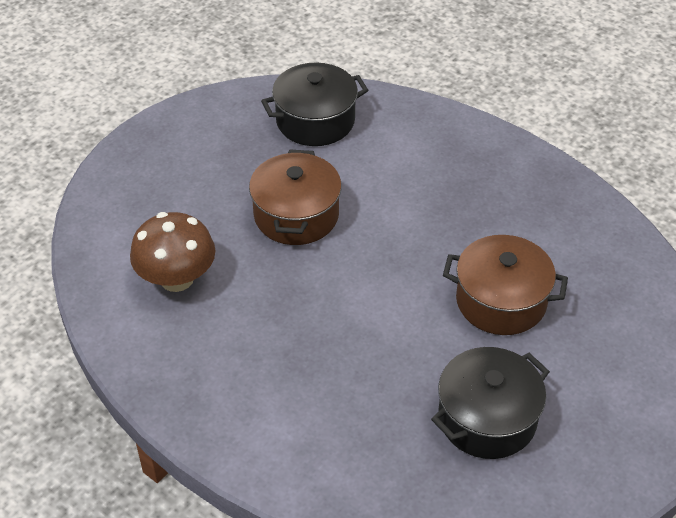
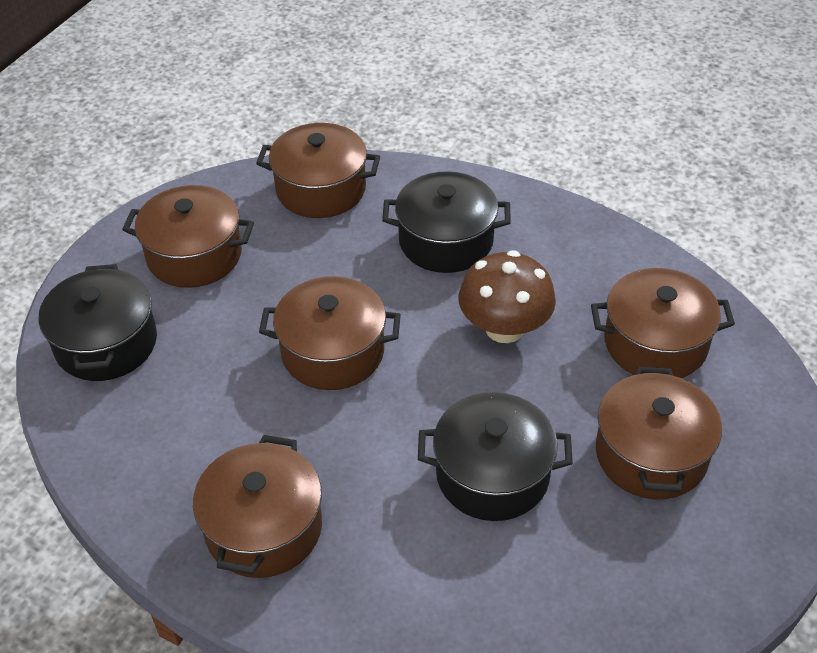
black pot: 2 -> 3
brown pot: 2 -> 6

